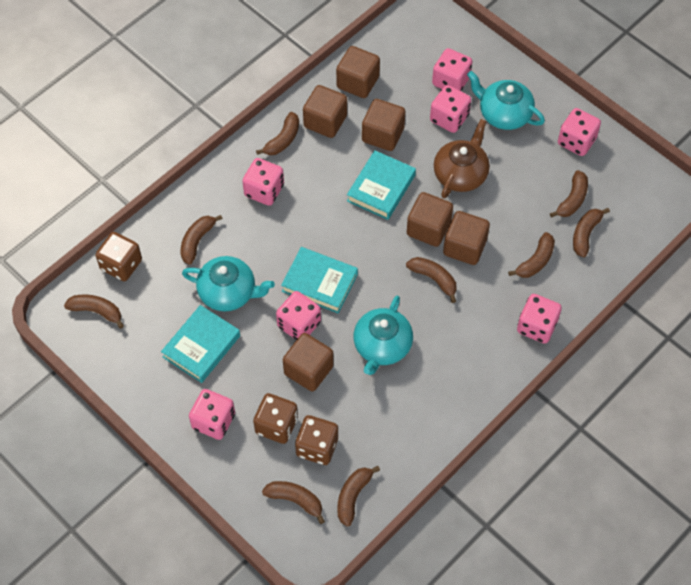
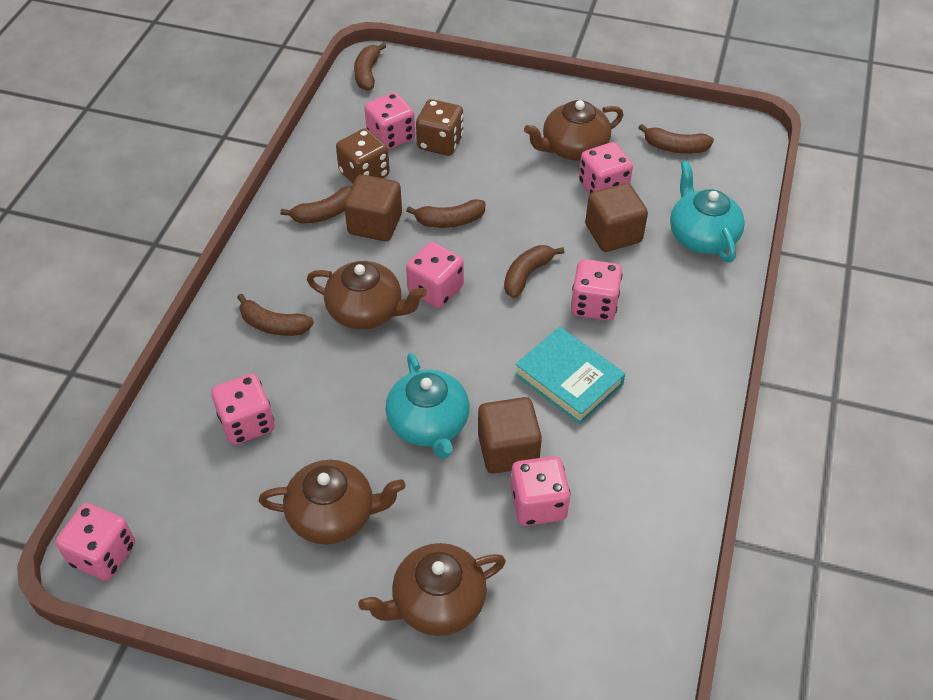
brown banana: 9 -> 6
brown cube: 6 -> 3
brown dice: 3 -> 2
brown teapot: 1 -> 4
turquoise book: 3 -> 1
turquoise teapot: 3 -> 2

